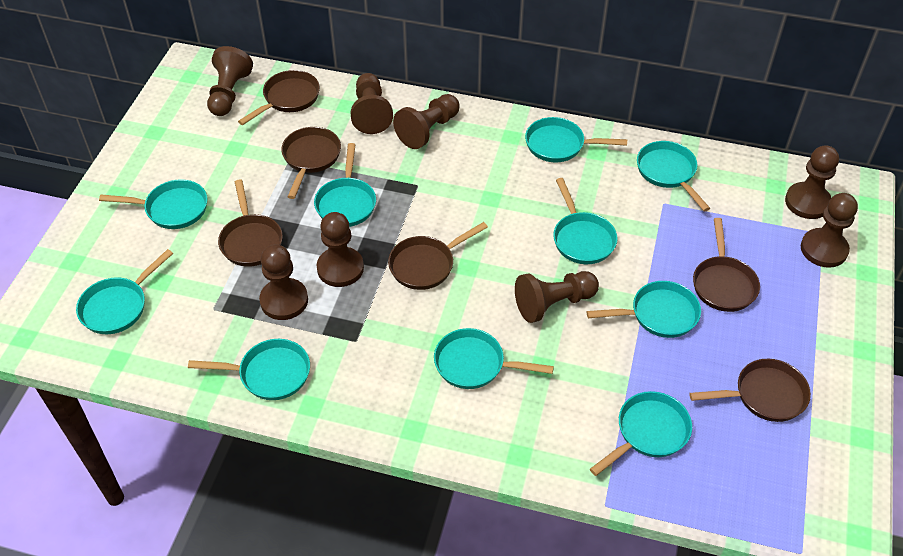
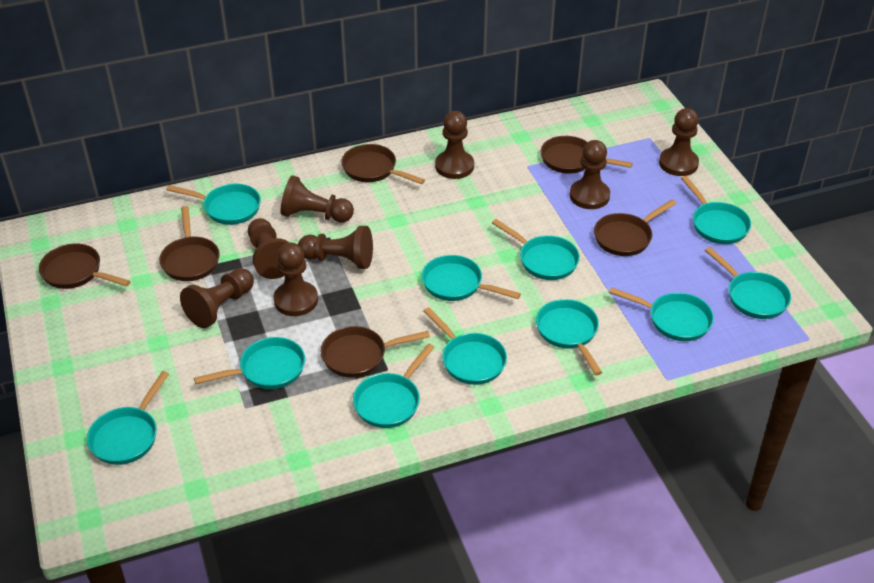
turquoise pan: 10 -> 11

